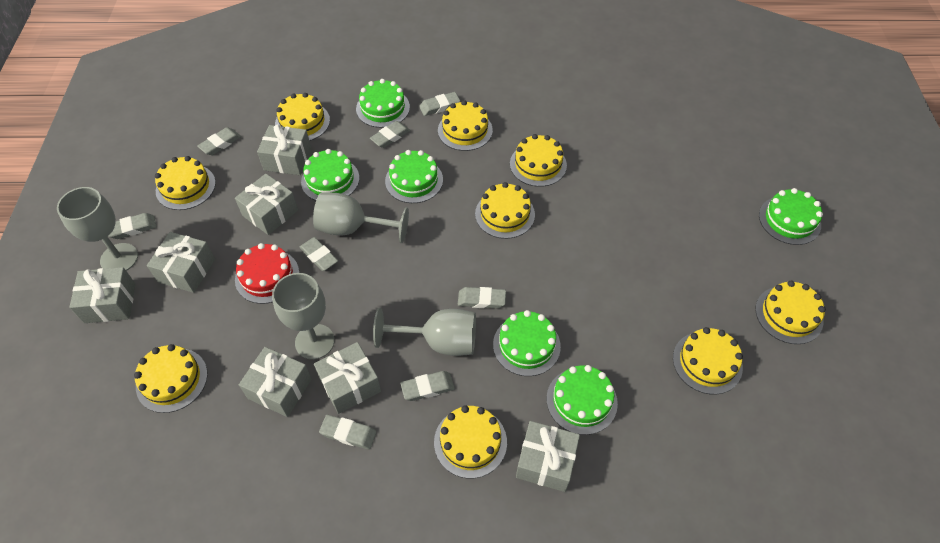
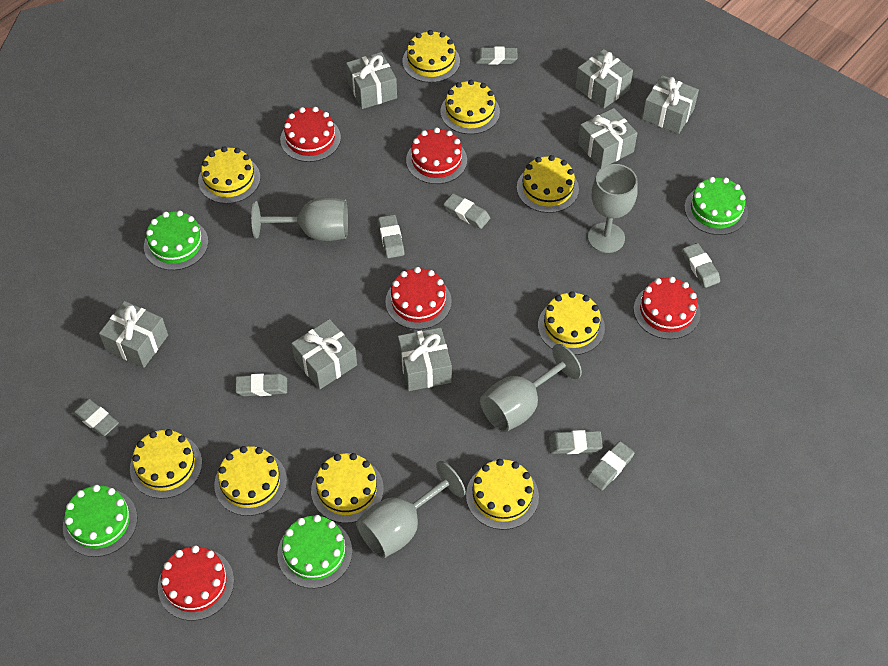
green cake: 6 -> 4
red cake: 1 -> 5

